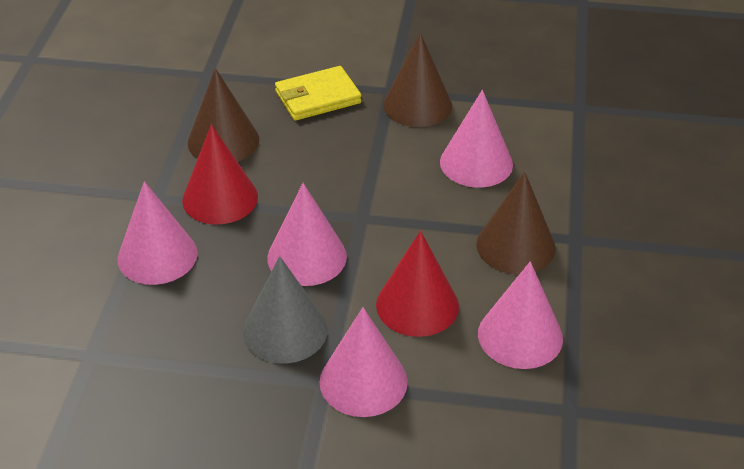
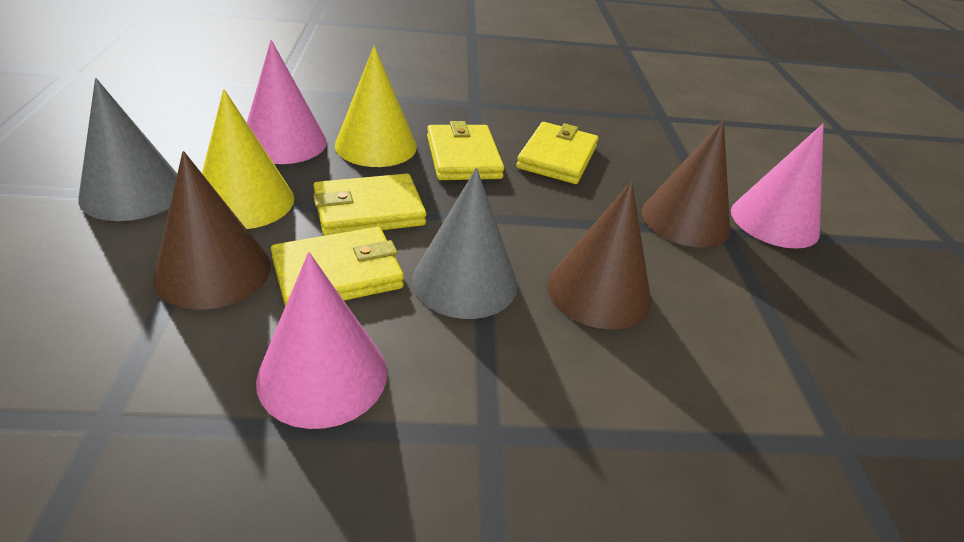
grey cone: 1 -> 2
pink cone: 5 -> 3
red cone: 2 -> 0
yellow cone: 0 -> 2
yellow wallet: 1 -> 4

